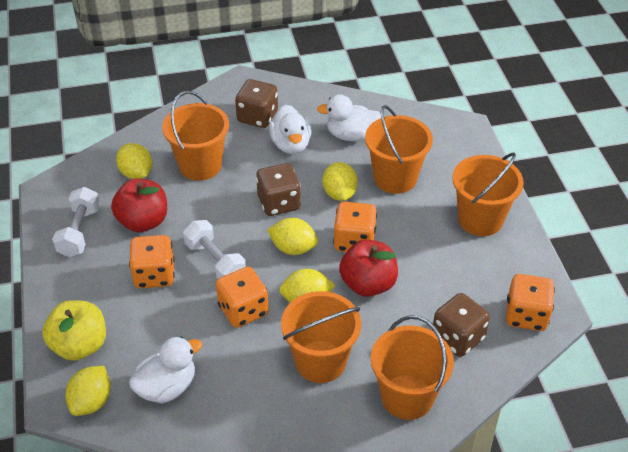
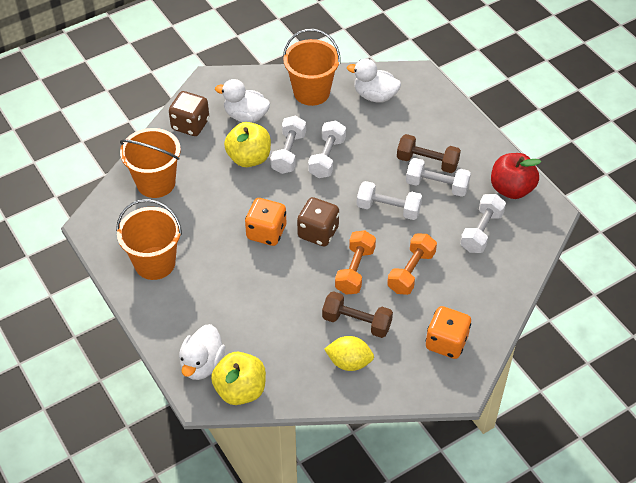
brown dice: 3 -> 2
brown dumbbell: 0 -> 2
orange bucket: 5 -> 3
orange dice: 4 -> 2
orange dumbbell: 0 -> 2
red apple: 2 -> 1
white dumbbell: 2 -> 5
yellow apple: 1 -> 2
yellow lemon: 5 -> 1

